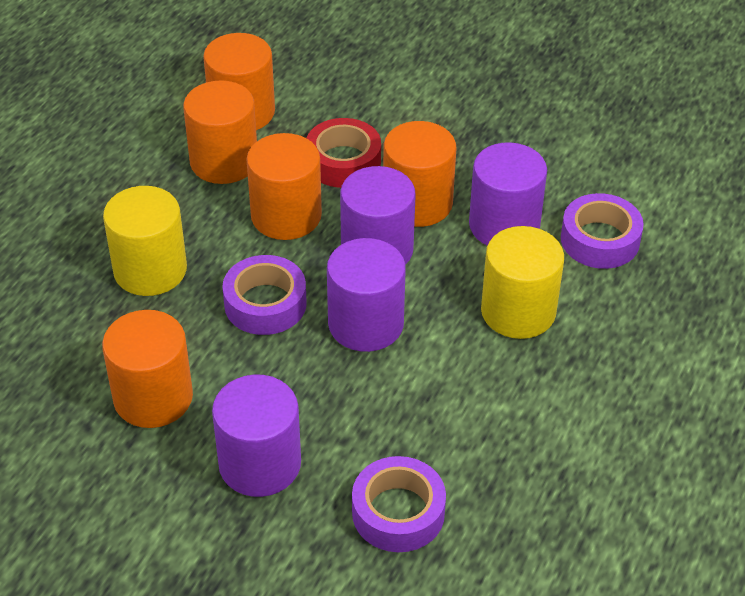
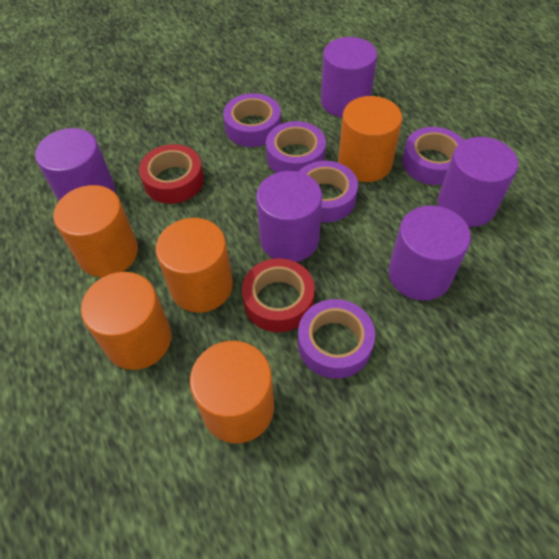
purple cylinder: 4 -> 5
purple tape: 3 -> 5
red tape: 1 -> 2
yellow cylinder: 2 -> 0

